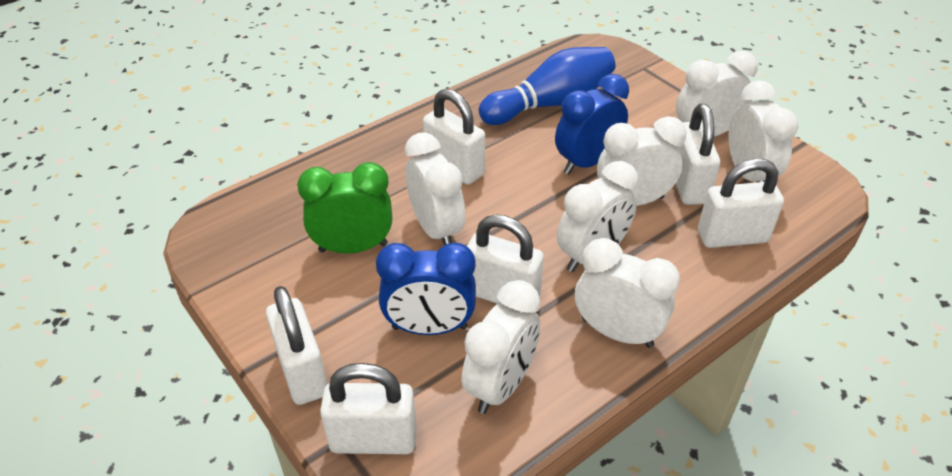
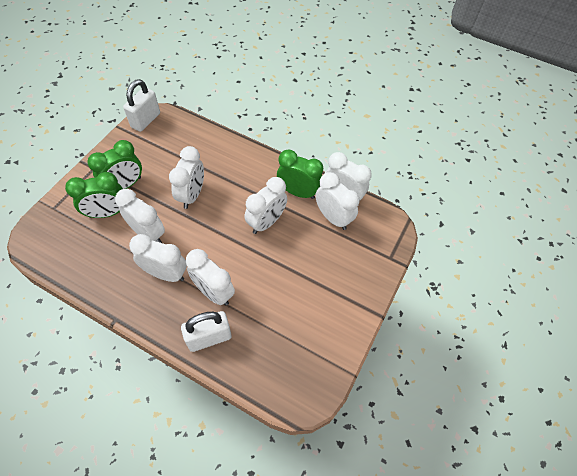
blue bowling pin: 1 -> 0
blue clock: 2 -> 0
green clock: 1 -> 3
white padlock: 6 -> 2

